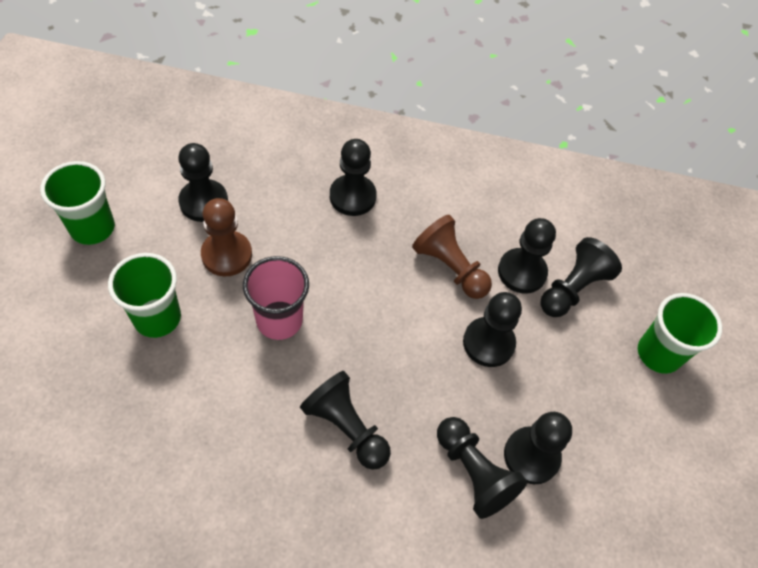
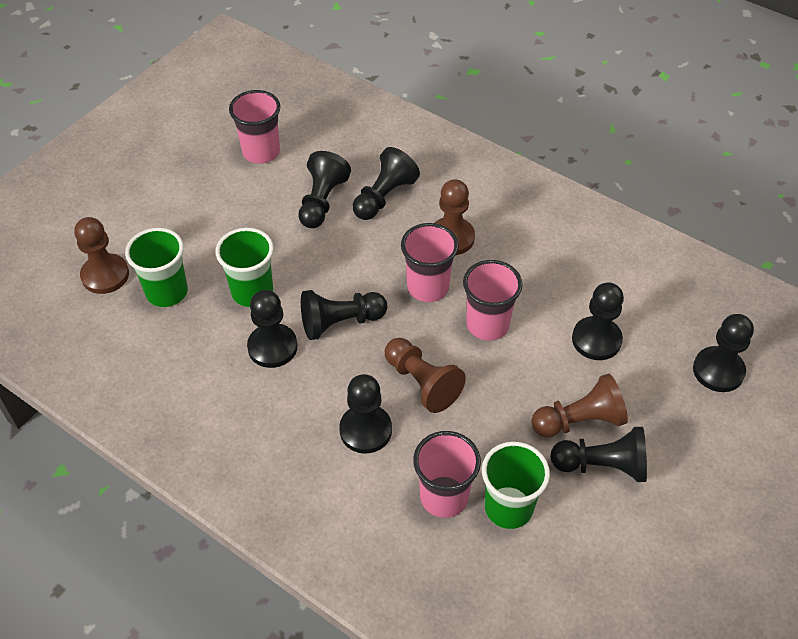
brown pawn: 2 -> 4
pink cup: 1 -> 4

